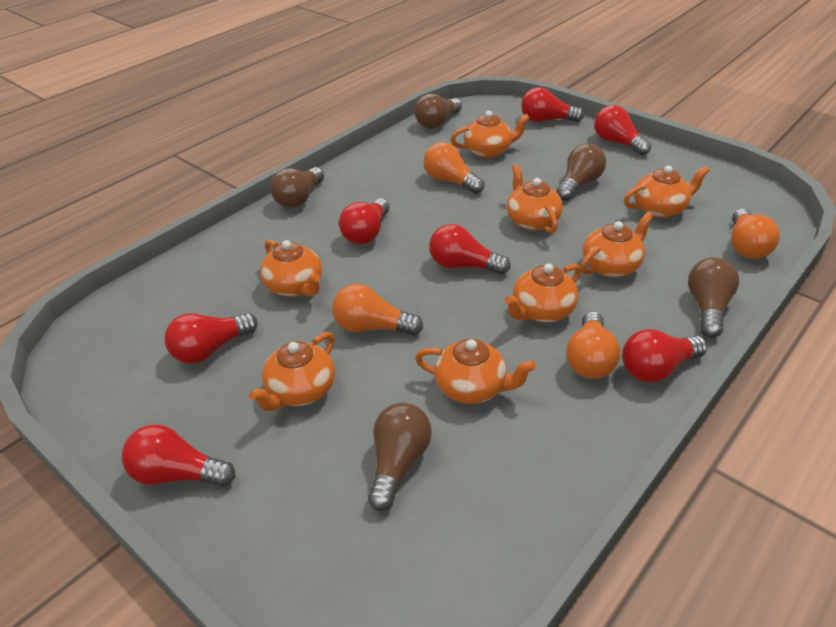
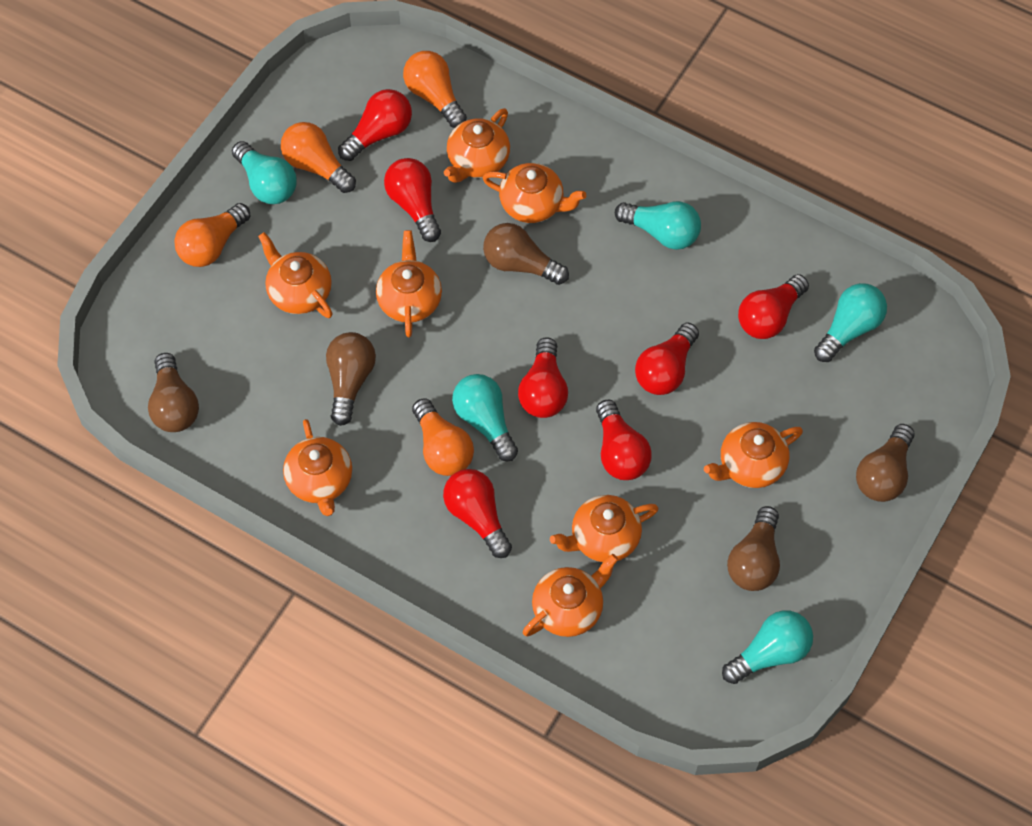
turquoise light bulb: 0 -> 5

